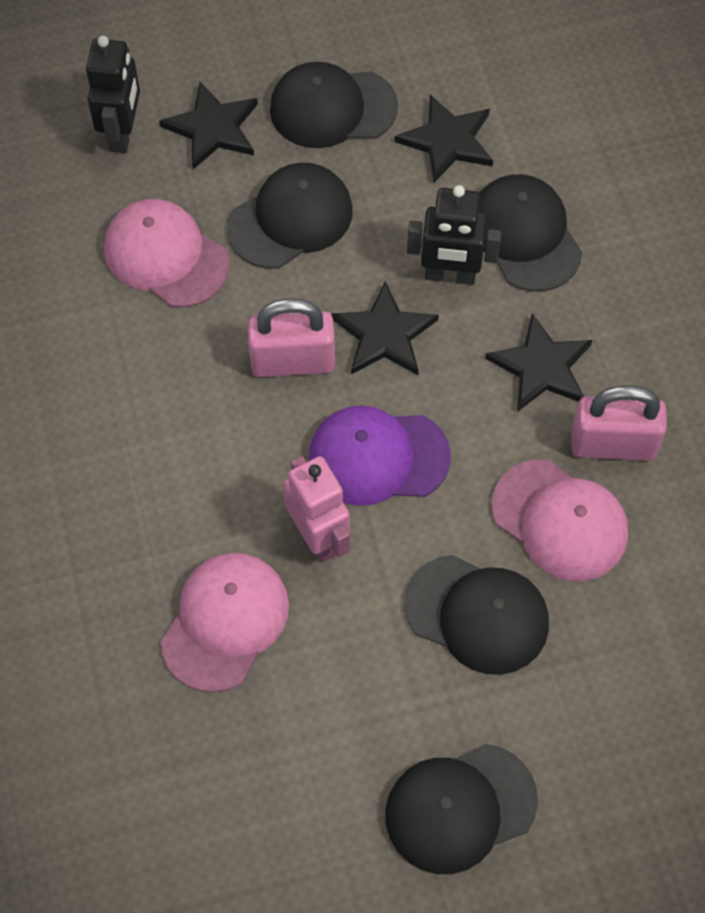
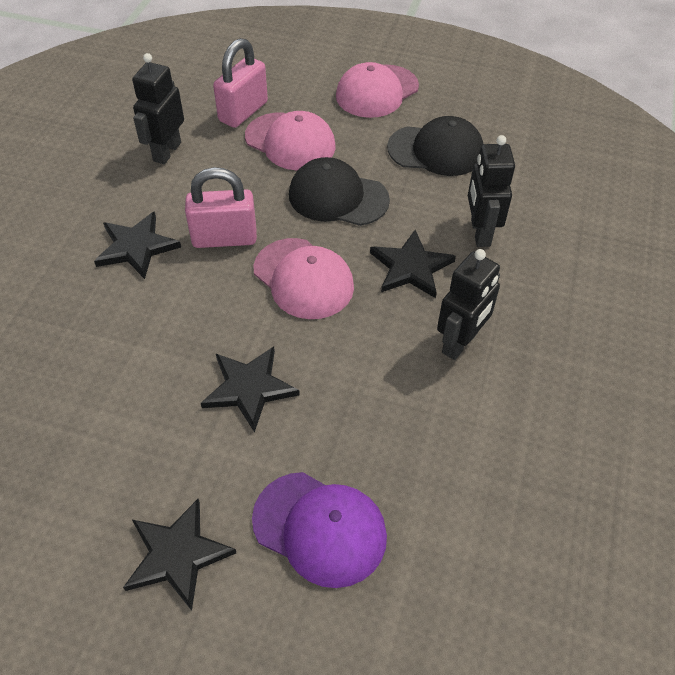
black cap: 5 -> 2
black robot: 2 -> 3
pink robot: 1 -> 0

